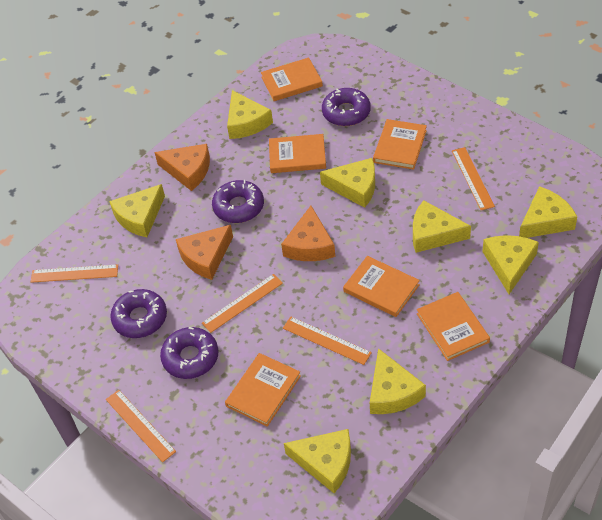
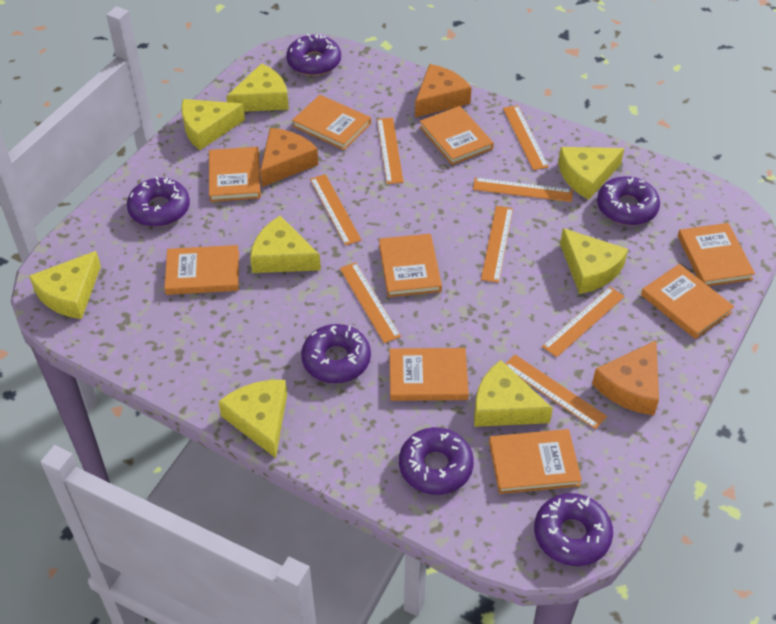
orange book: 6 -> 9
orange ruler: 5 -> 8
purple donut: 4 -> 6

